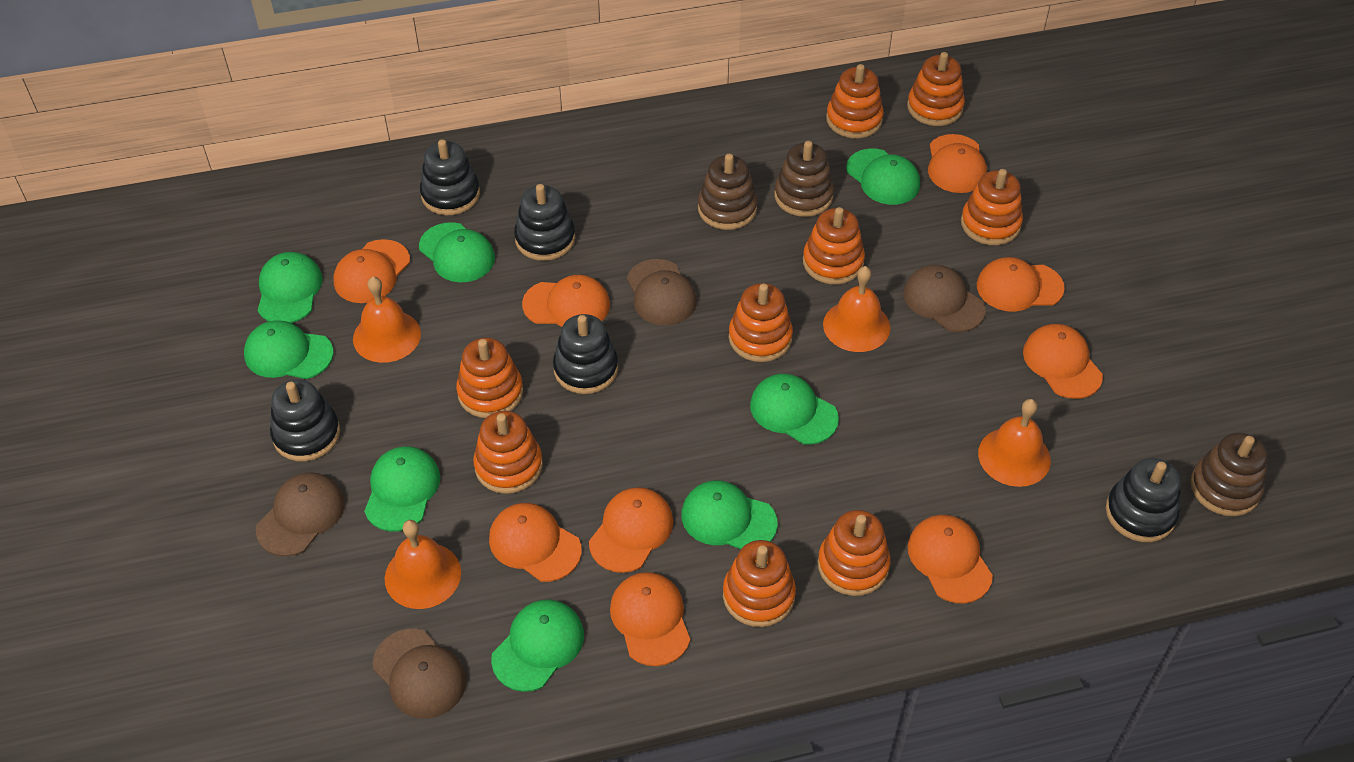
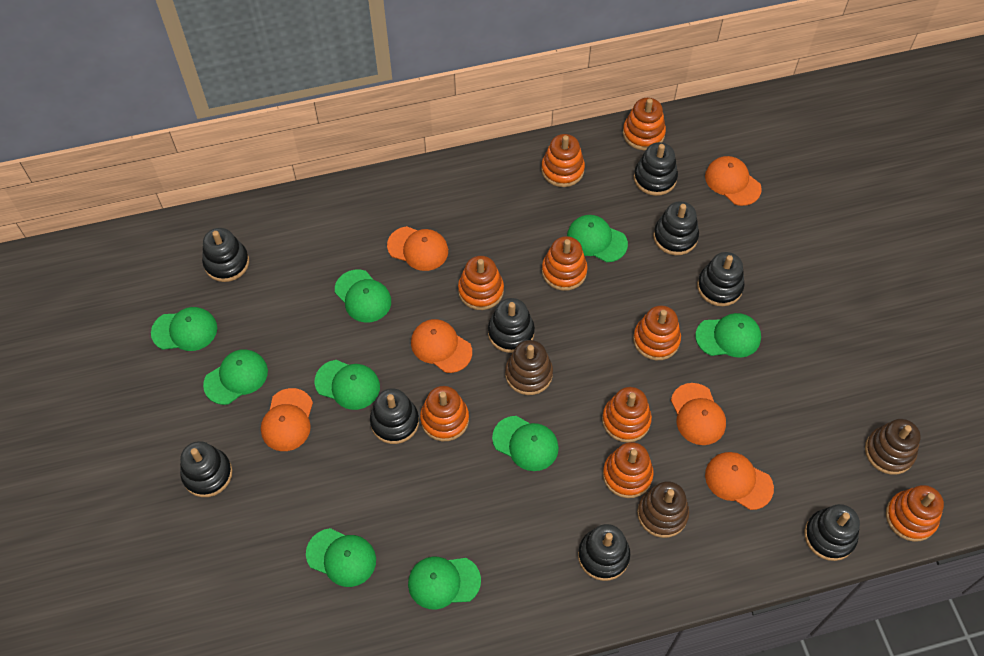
black stacking toy: 5 -> 9
brown cap: 4 -> 0
green cap: 8 -> 9
orange bell: 4 -> 0
orange cap: 9 -> 6

